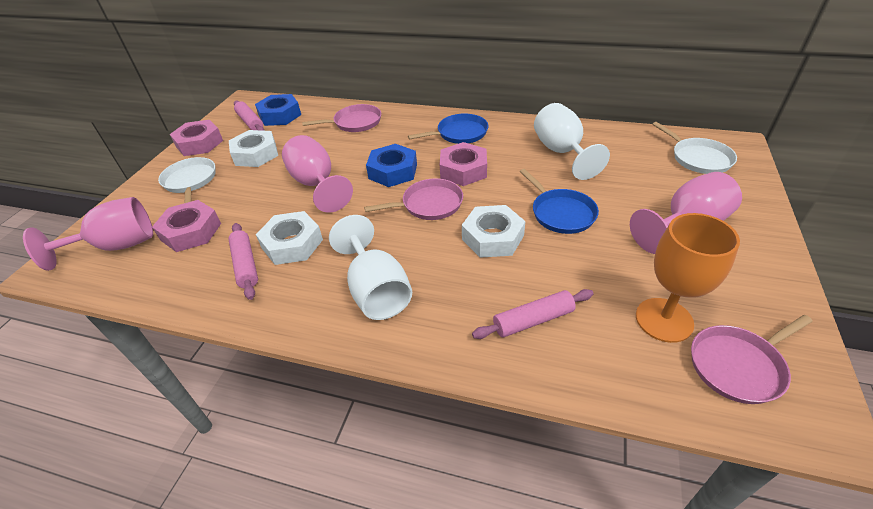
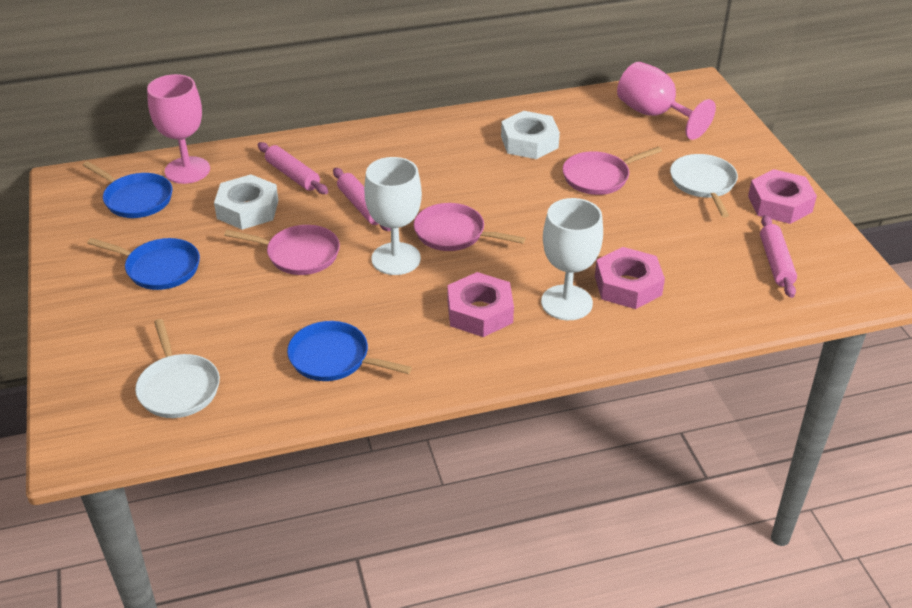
blue nut: 2 -> 0
blue pan: 2 -> 3
orange goblet: 1 -> 0
pink goblet: 3 -> 2
white nut: 3 -> 2

